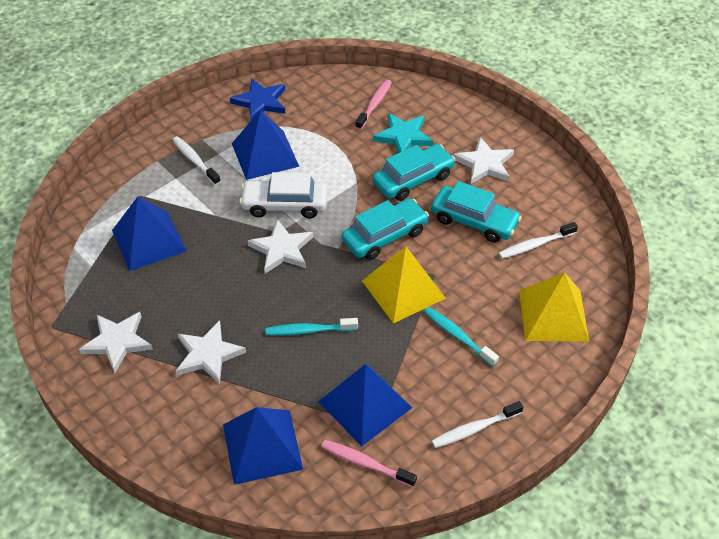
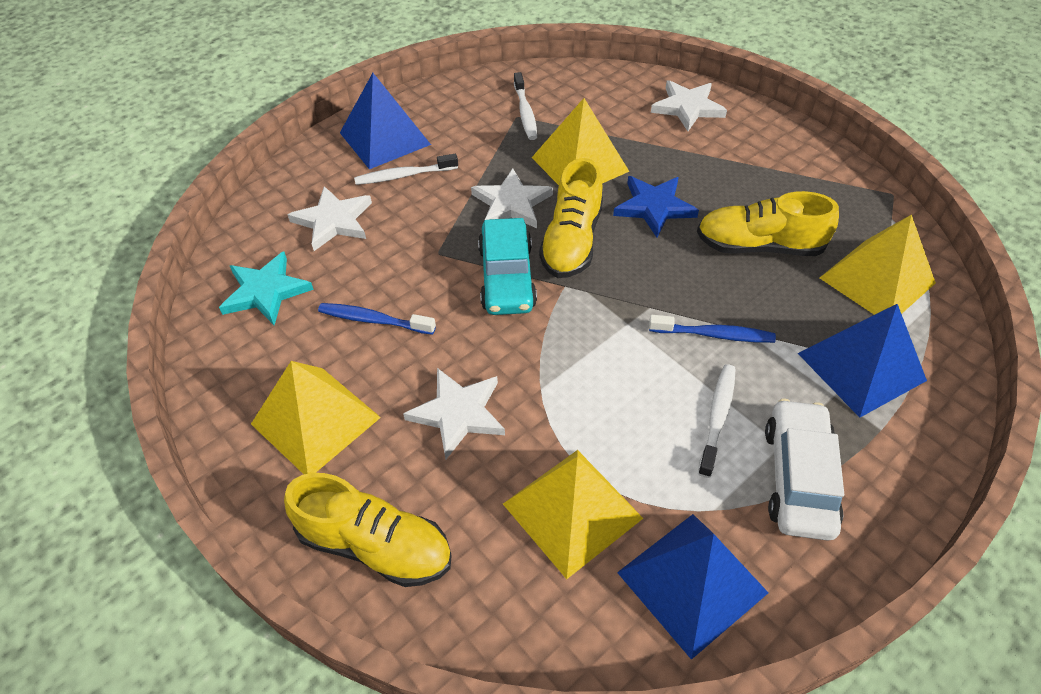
blue pyramid: 4 -> 3
blue toothbrush: 0 -> 2
pink toothbrush: 2 -> 0
turquoise car: 3 -> 1
turquoise toothbrush: 2 -> 0
yellow pyramid: 2 -> 4
yellow shoe: 0 -> 3

